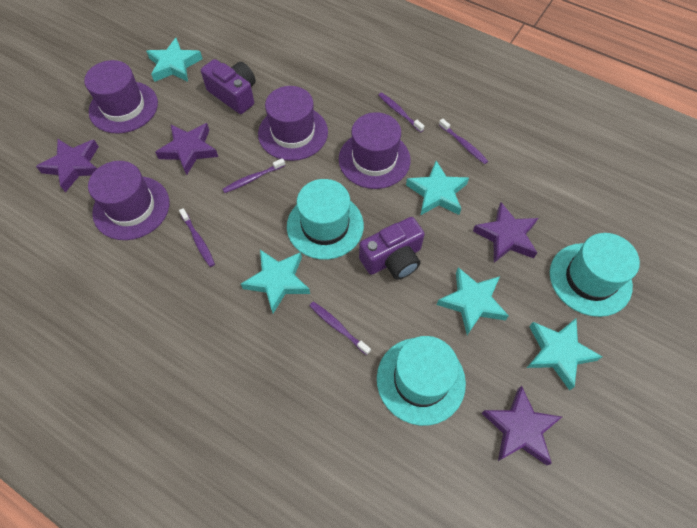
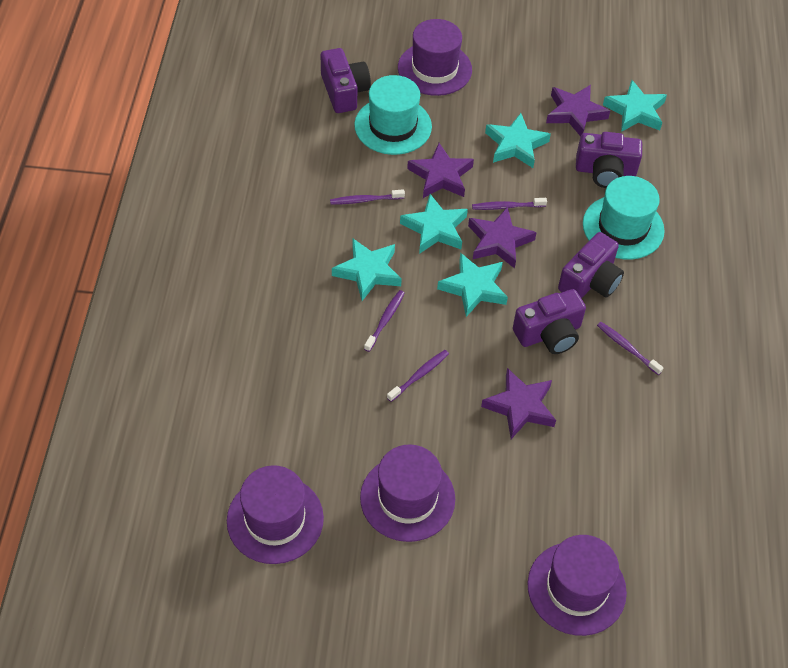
purple camera: 2 -> 4
turquoise hat: 3 -> 2

